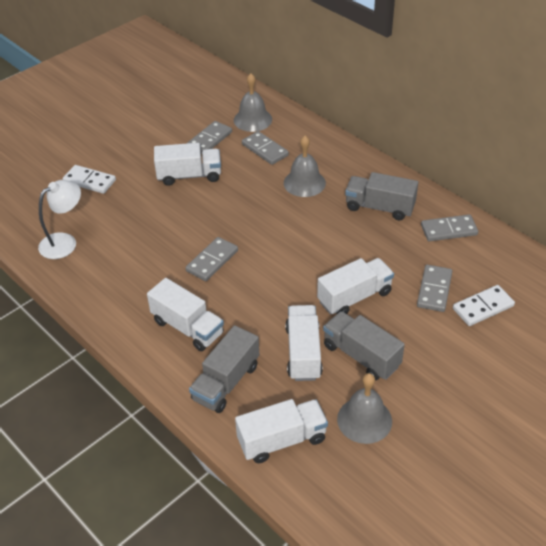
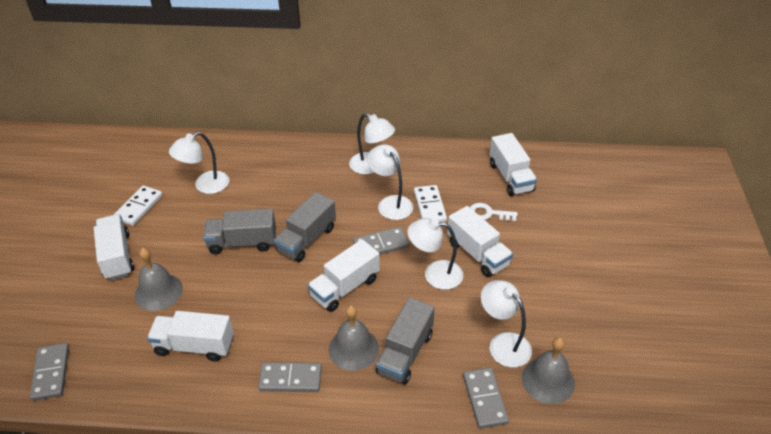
grey domino: 5 -> 4
white key: 0 -> 1
white lamp: 1 -> 5

